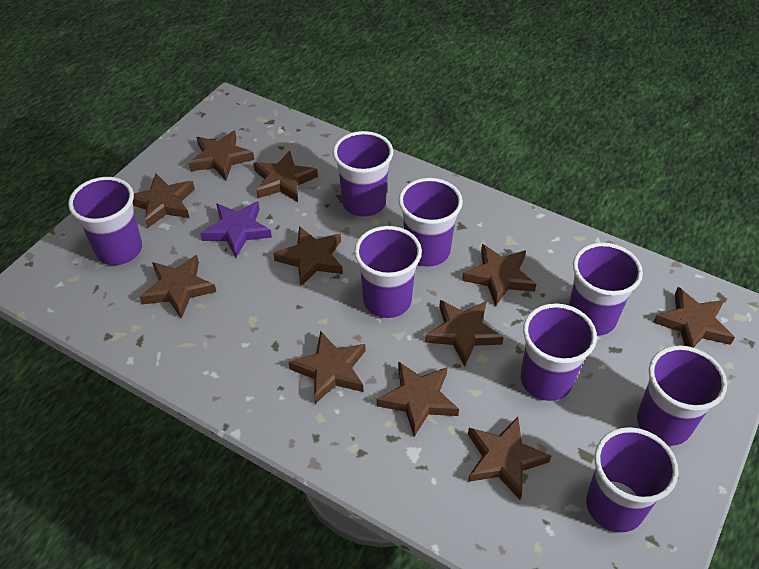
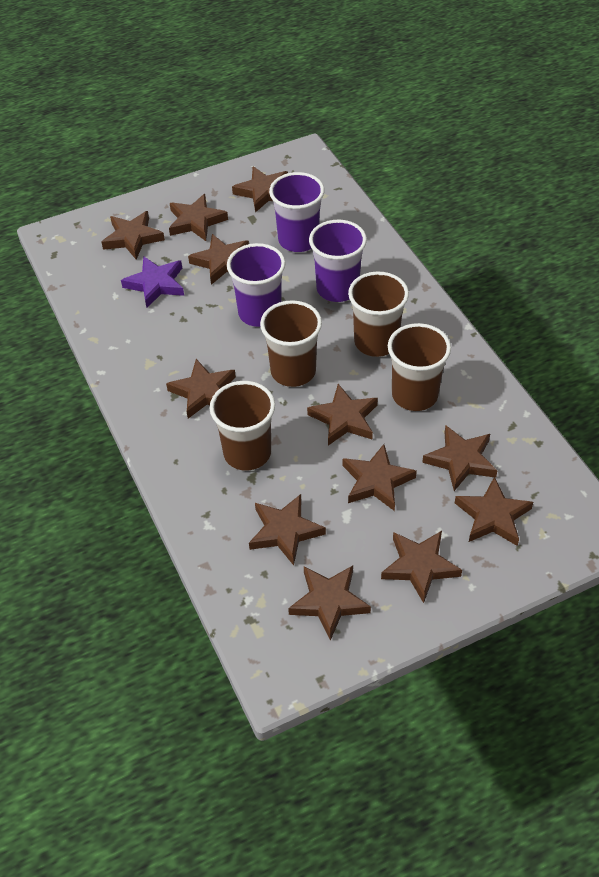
brown cup: 0 -> 4
brown star: 11 -> 12
purple cup: 8 -> 3

